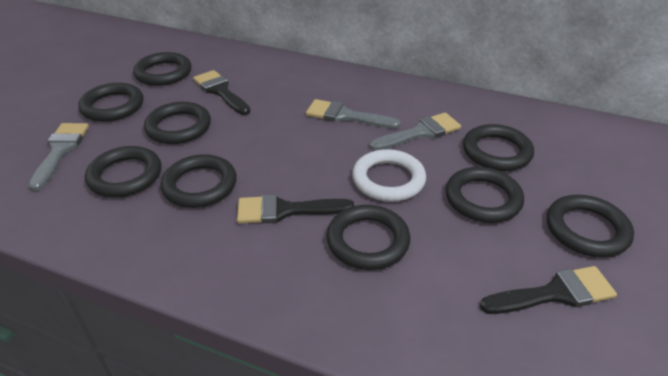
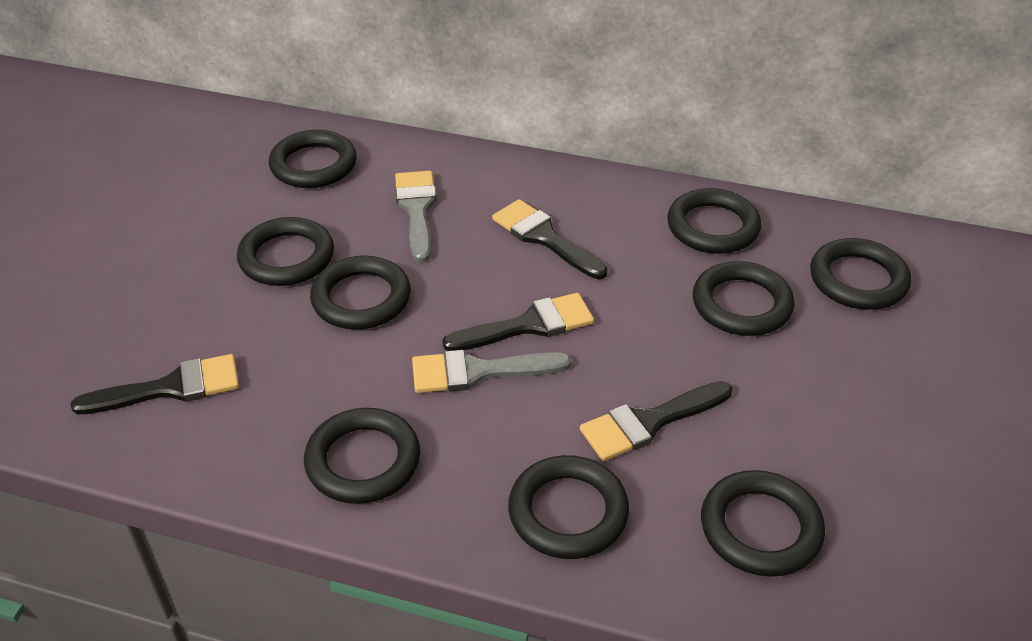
black brush: 3 -> 4
grey brush: 3 -> 2
white ring: 1 -> 0

